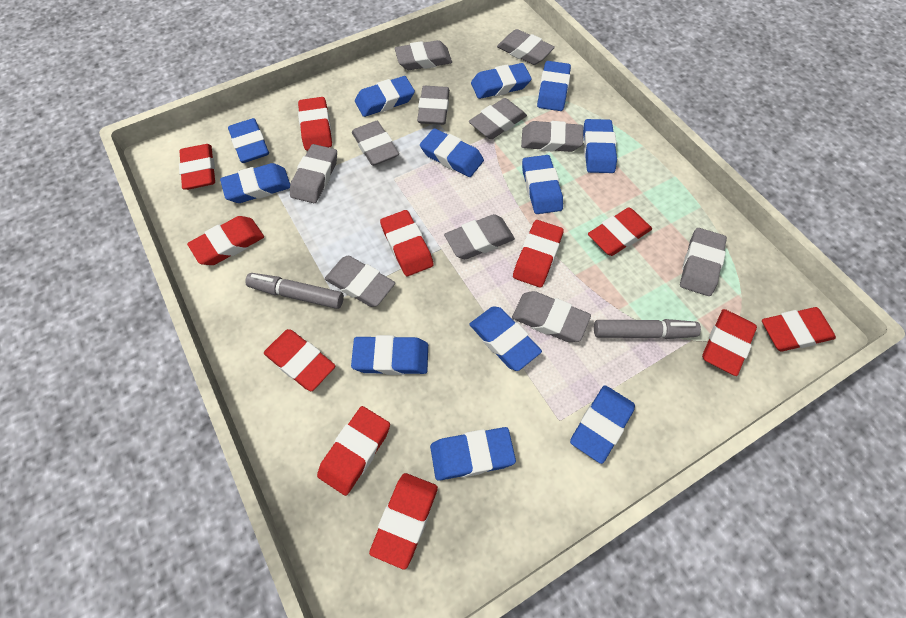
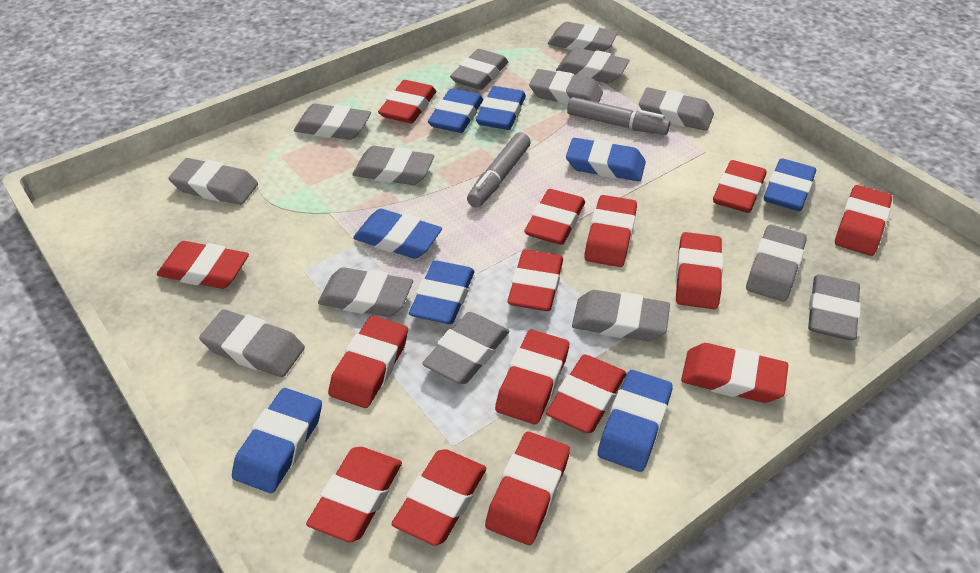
blue eraser: 12 -> 8
grey eraser: 11 -> 14
red eraser: 11 -> 15

